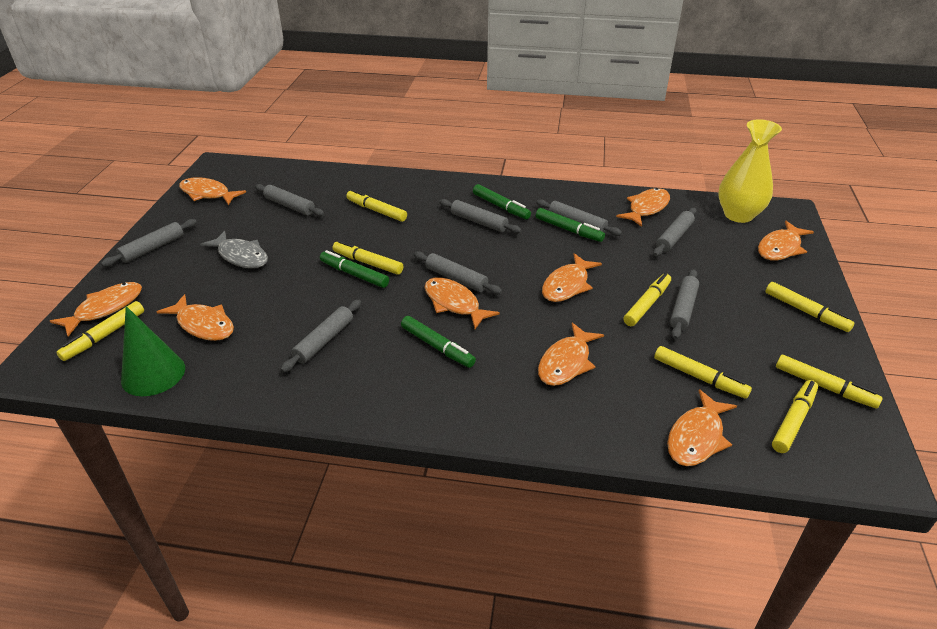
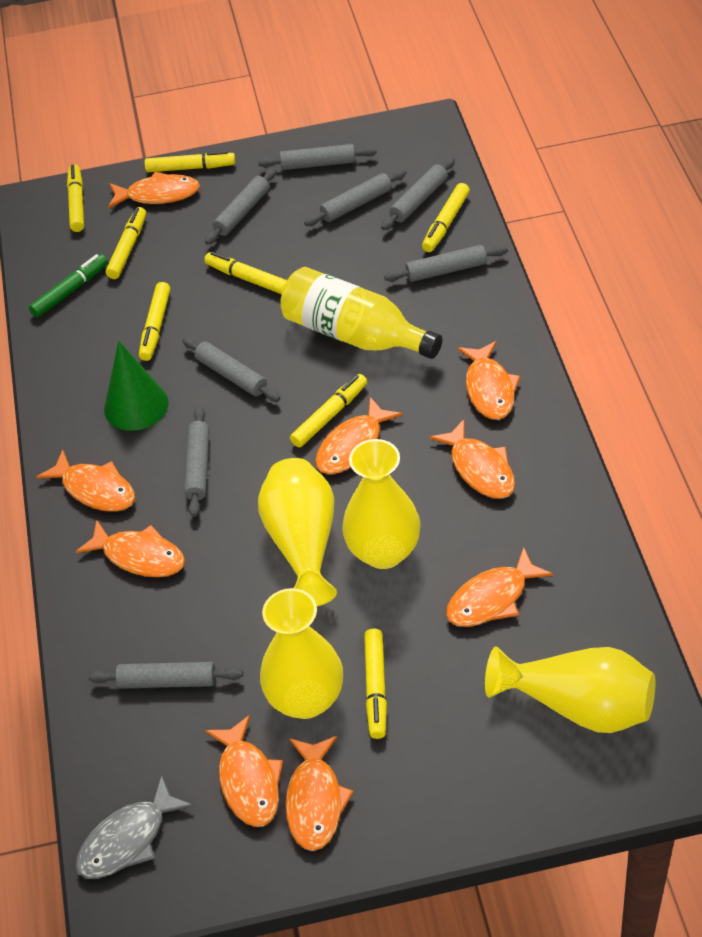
green marker: 4 -> 1
yellow bottle: 0 -> 1
yellow vase: 1 -> 4

